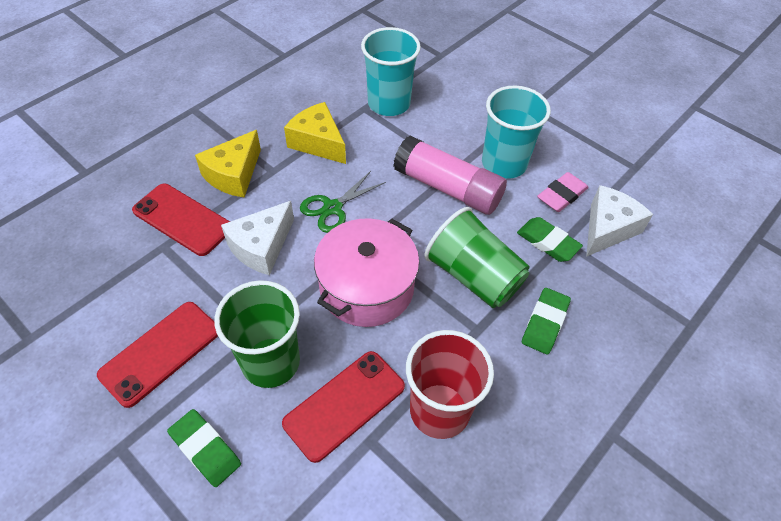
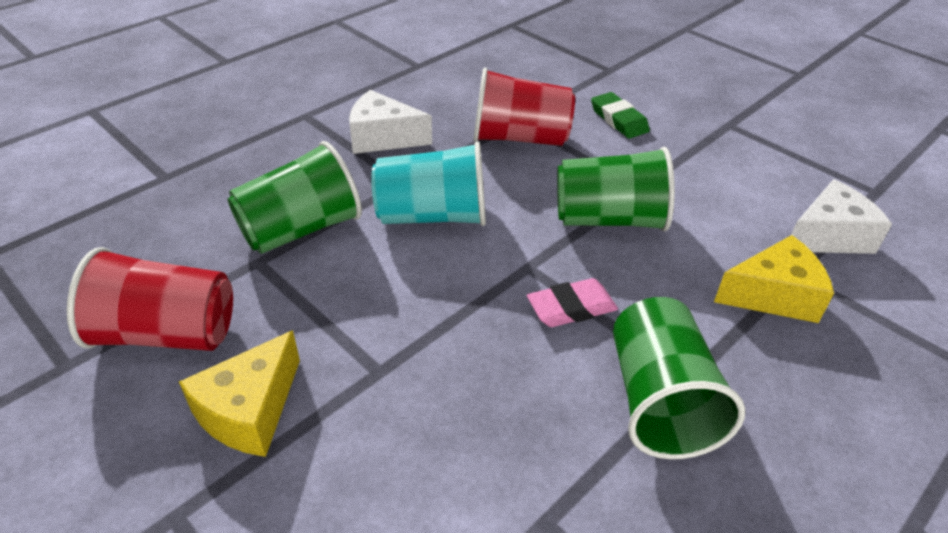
green cup: 2 -> 3
green eraser: 3 -> 1
green scissors: 1 -> 0
pink glue stick: 1 -> 0
pink pot: 1 -> 0
red cup: 1 -> 2
red phone: 3 -> 0
turquoise cup: 2 -> 1

